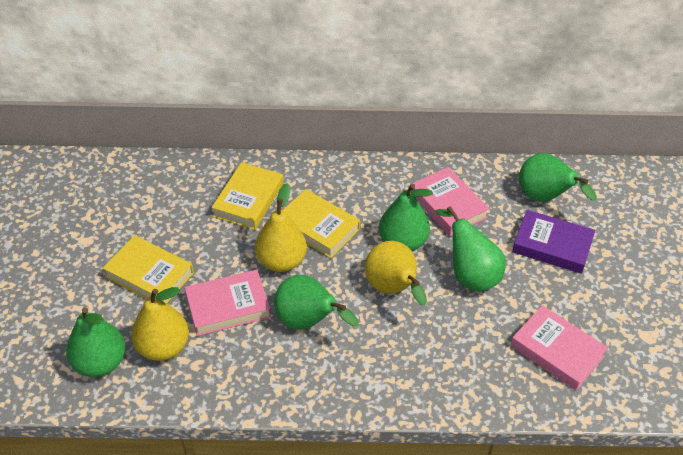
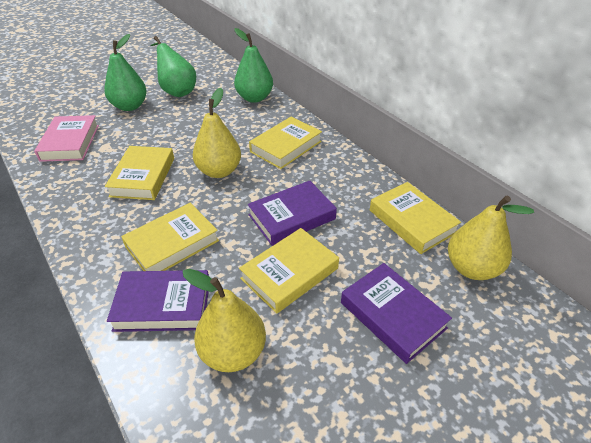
green pear: 5 -> 3
pink book: 3 -> 1
purple book: 1 -> 3
yellow book: 3 -> 5

